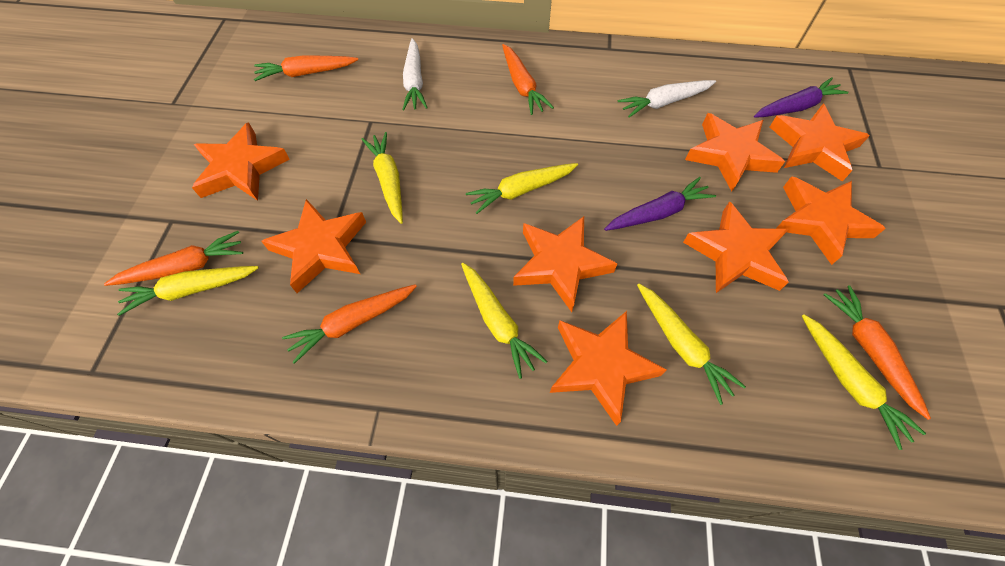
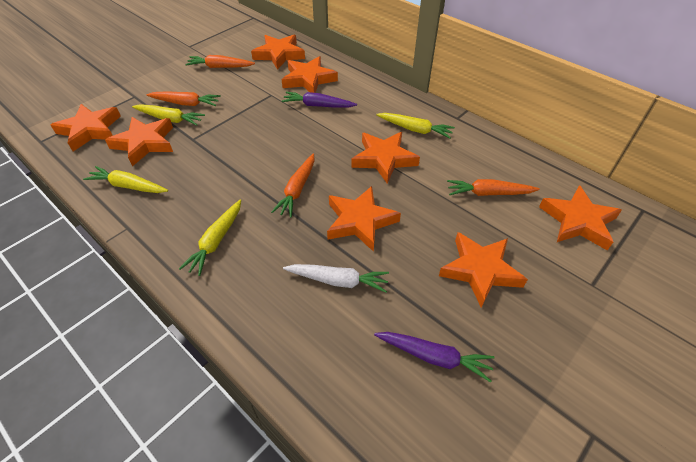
orange carrot: 5 -> 4
white carrot: 2 -> 1
yellow carrot: 6 -> 4

